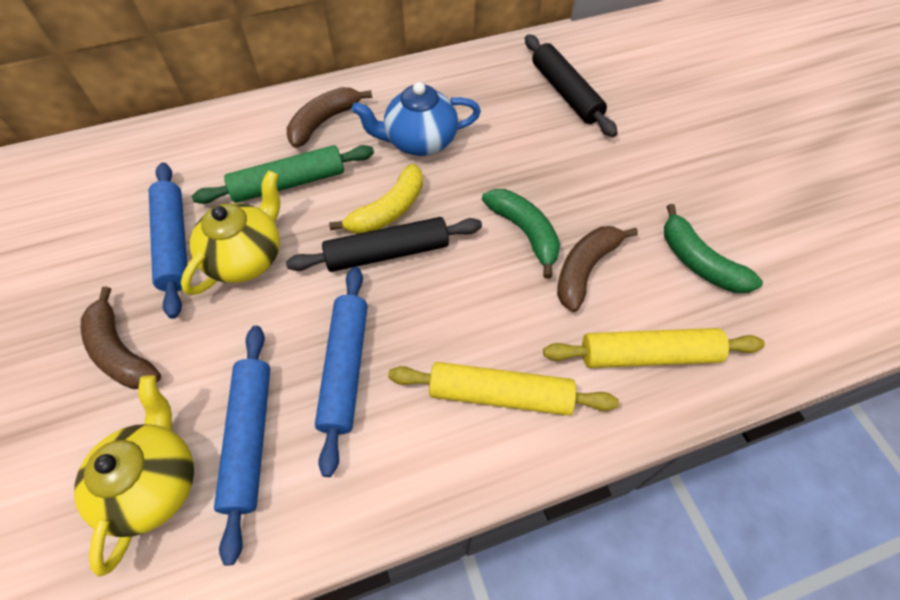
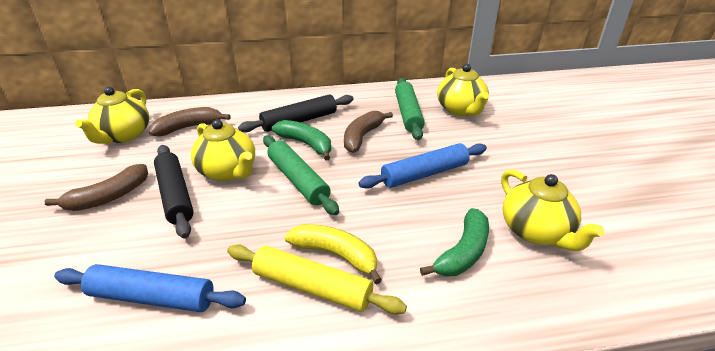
blue rolling pin: 3 -> 2
blue teapot: 1 -> 0
green rolling pin: 1 -> 2
yellow rolling pin: 2 -> 1
yellow teapot: 2 -> 4

